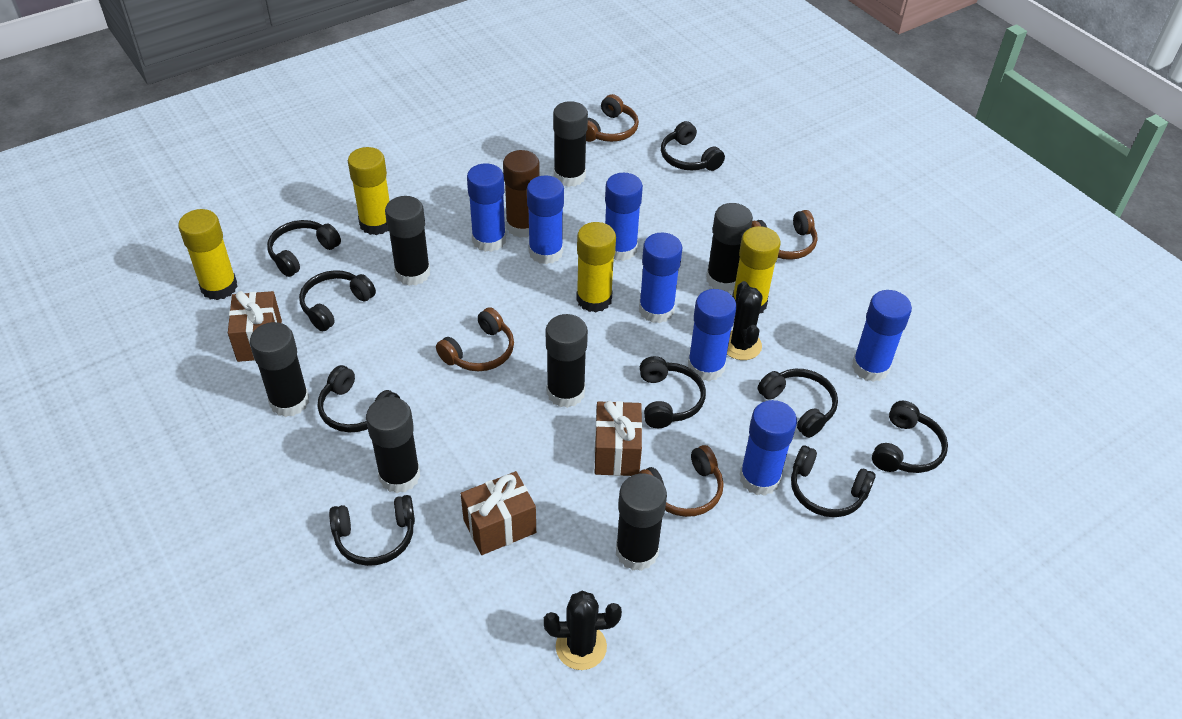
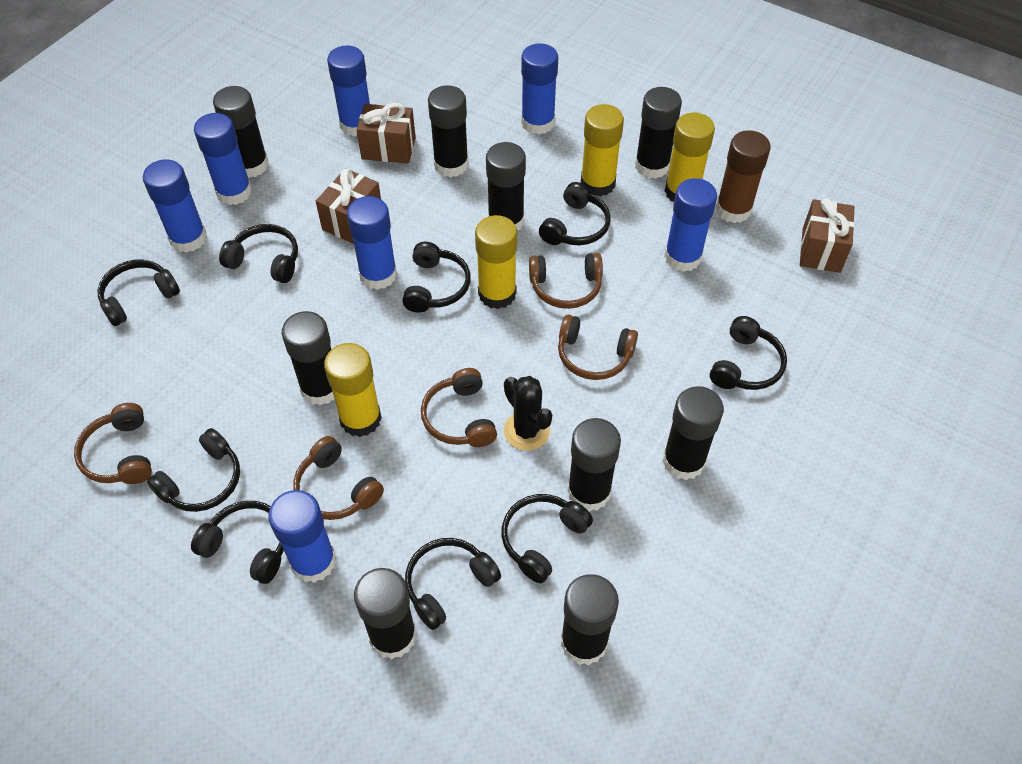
black cactus: 2 -> 1
black glue stick: 7 -> 9
brown headphones: 4 -> 5

